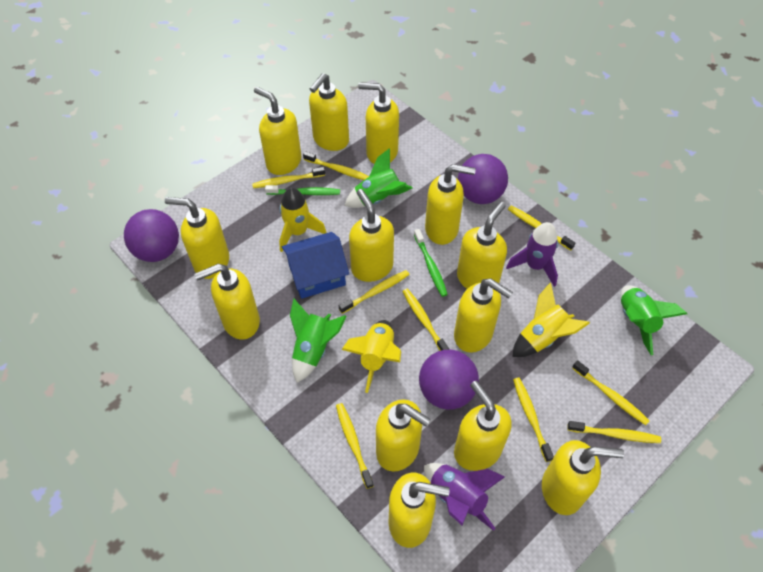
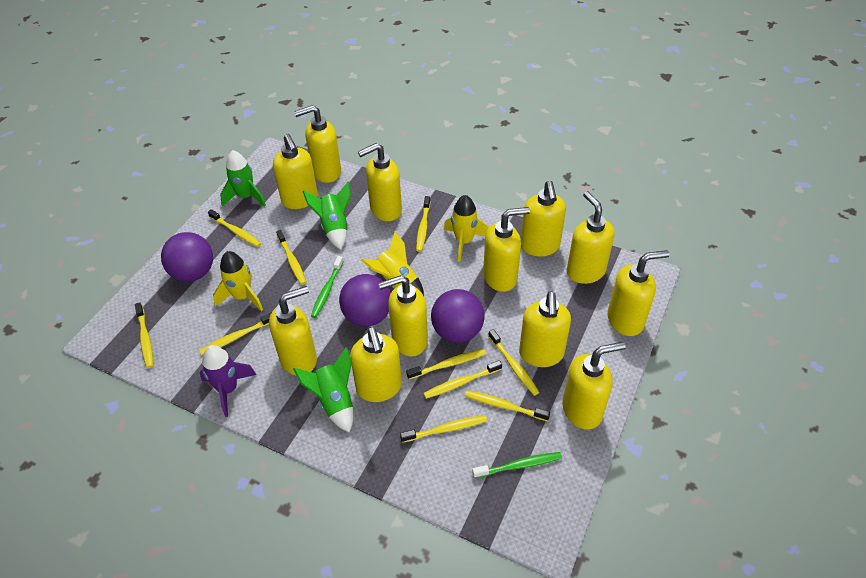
blue house: 1 -> 0
purple rocket: 2 -> 1
yellow soap dispenser: 13 -> 12
yellow toothbrush: 9 -> 10

